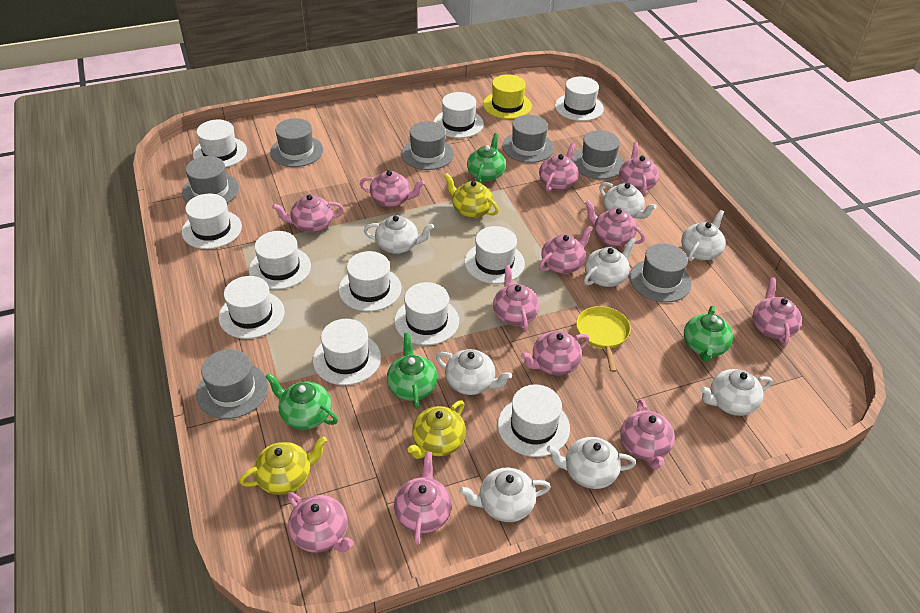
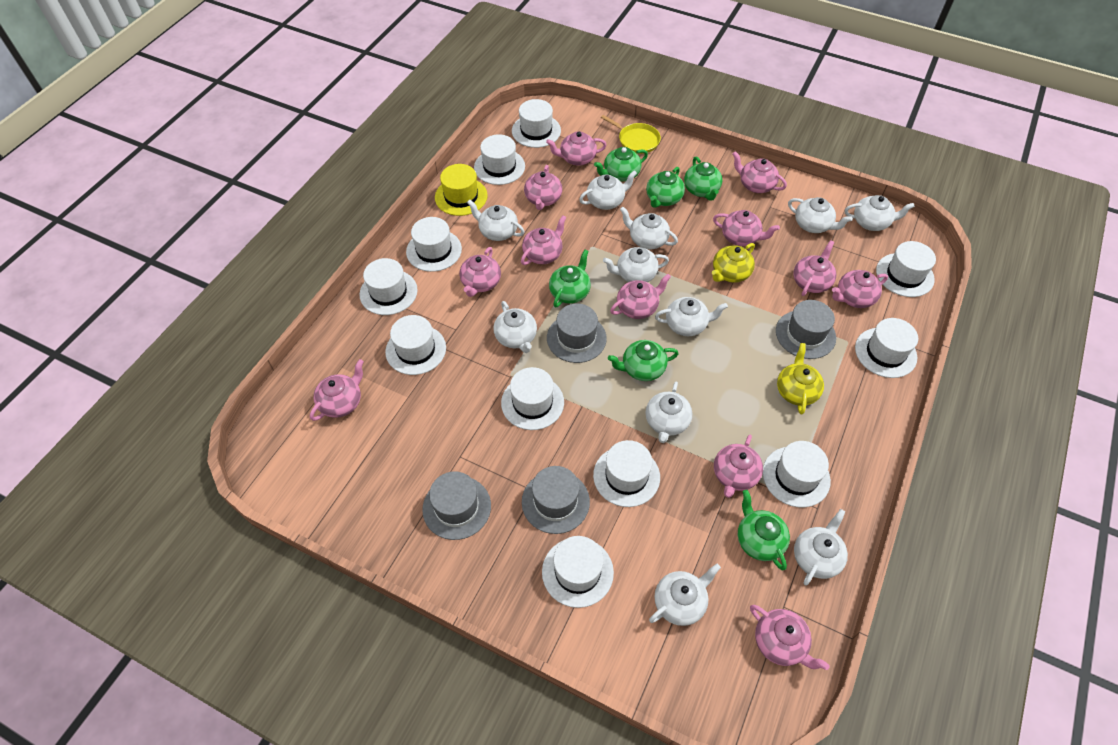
green teapot: 4 -> 6
grey hat: 7 -> 4
white teapot: 8 -> 11
yellow teapot: 3 -> 2

